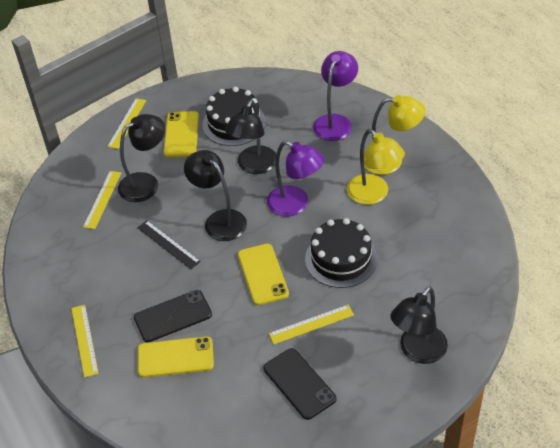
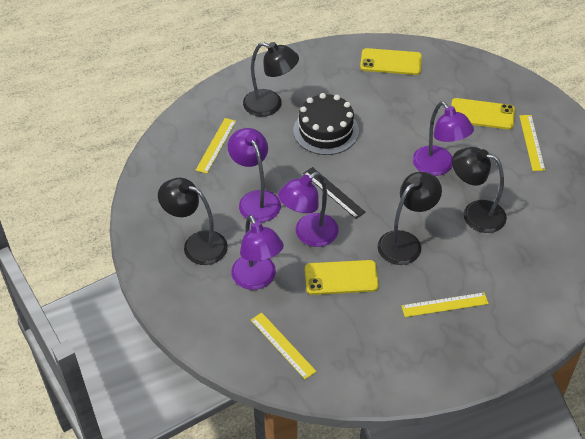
black cake: 2 -> 1
black phone: 2 -> 0
purple lamp: 2 -> 4
yellow lamp: 2 -> 0

